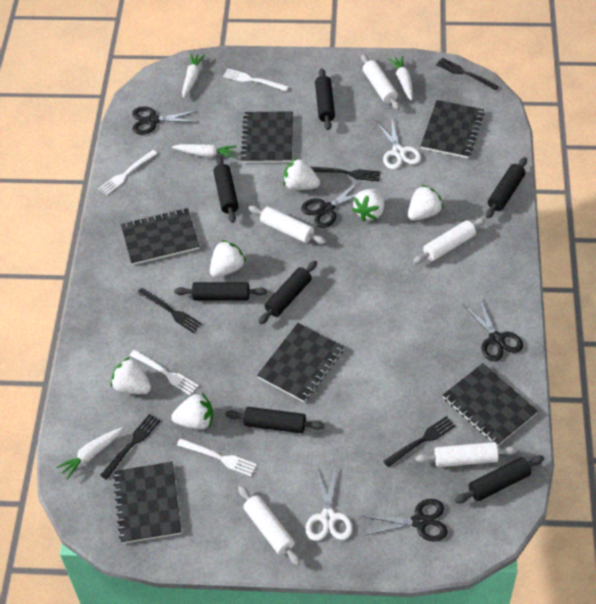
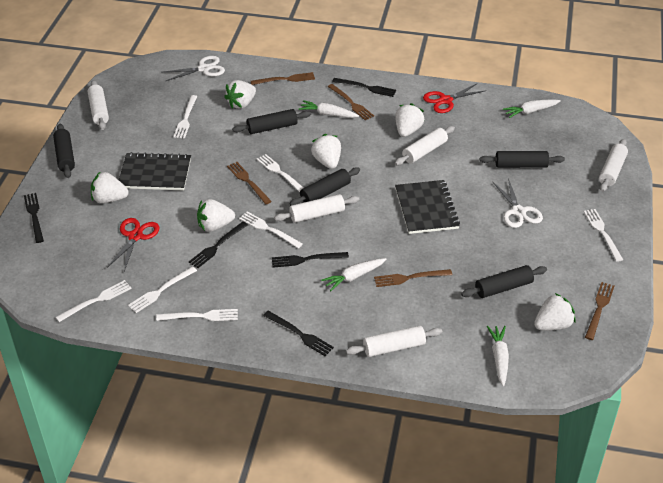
black notebook: 6 -> 2
black rolling pin: 7 -> 5
black scissors: 4 -> 0
brown fork: 0 -> 5
red scissors: 0 -> 2
white fork: 4 -> 7

